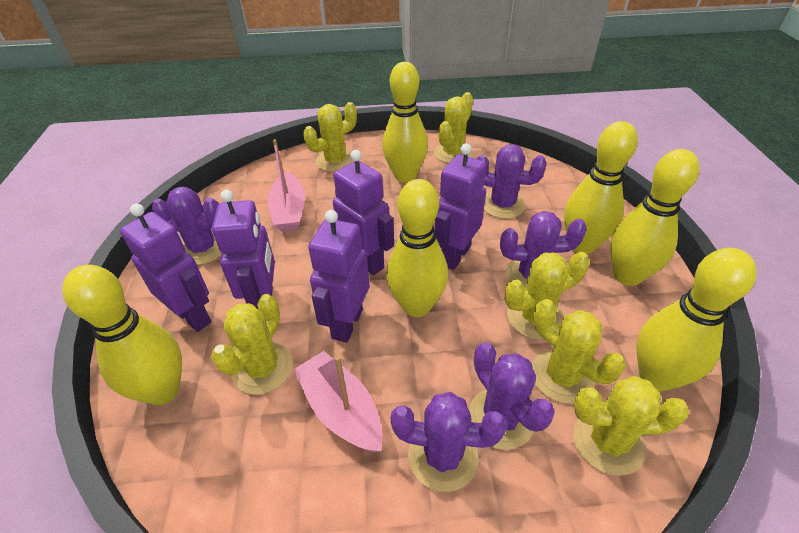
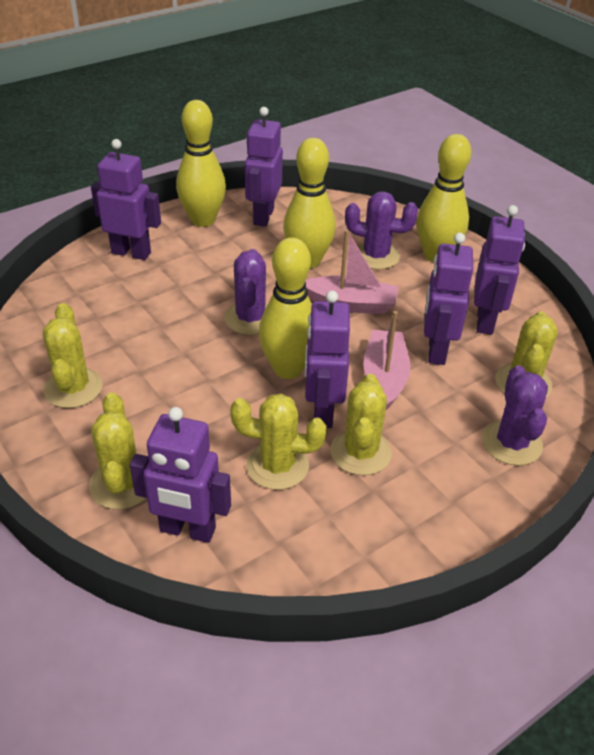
purple cactus: 5 -> 3
purple robot: 5 -> 6
yellow bowling pin: 6 -> 4
yellow cactus: 6 -> 5

